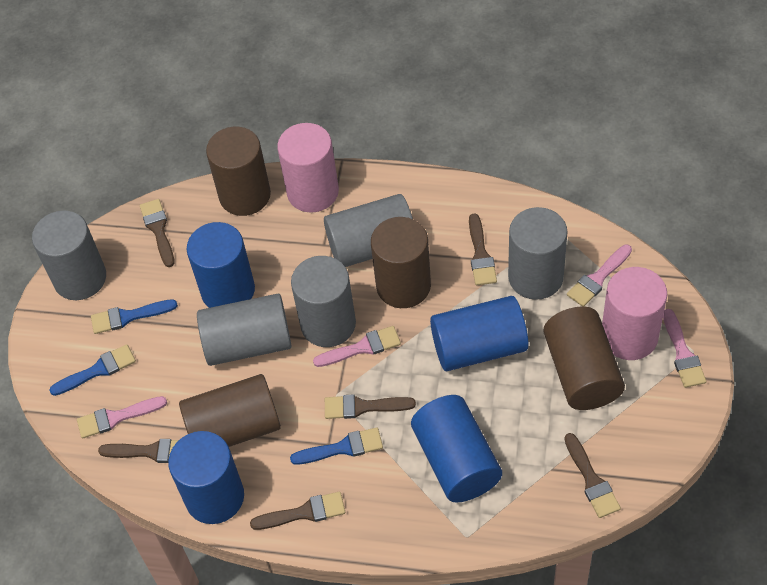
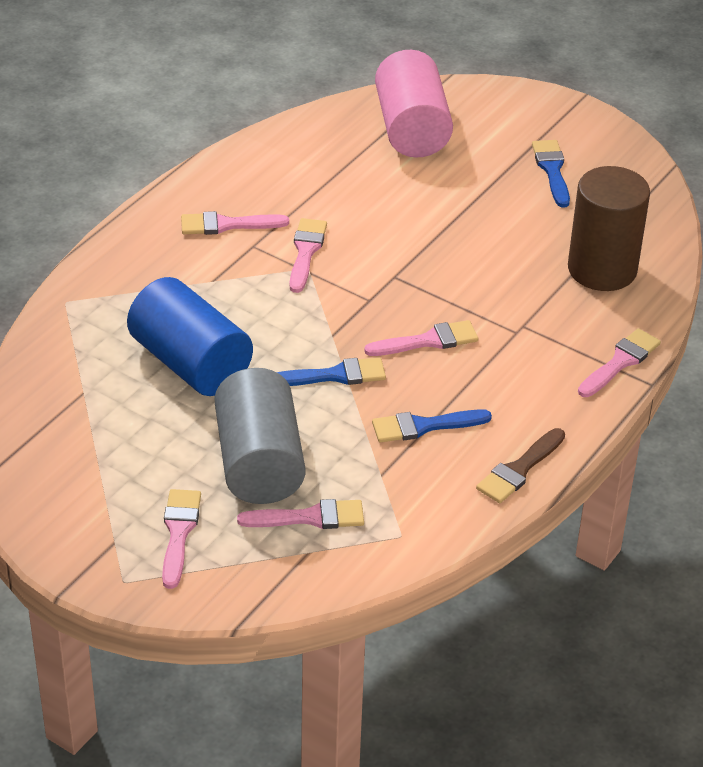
blue cylinder: 4 -> 1
brown brush: 6 -> 1
brown cylinder: 4 -> 1
grey cylinder: 5 -> 1
pink brush: 4 -> 6
pink cylinder: 2 -> 1

